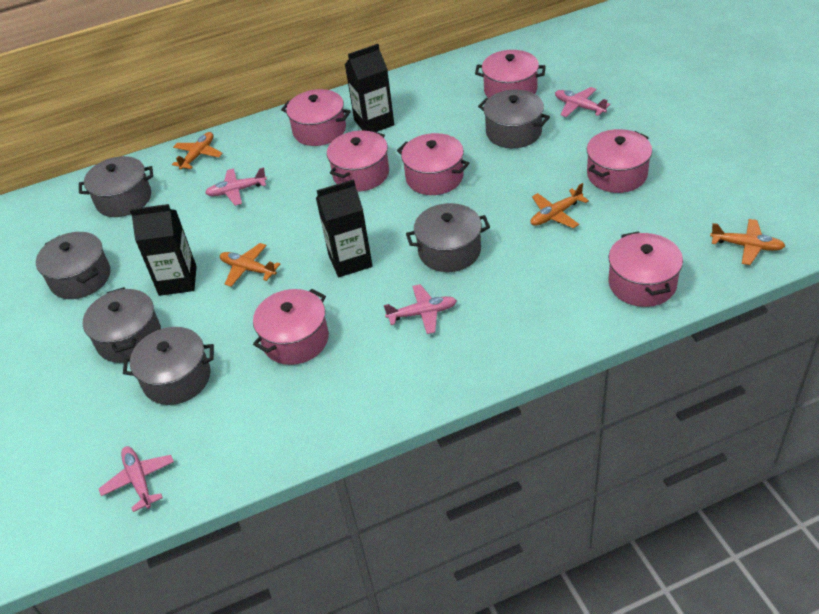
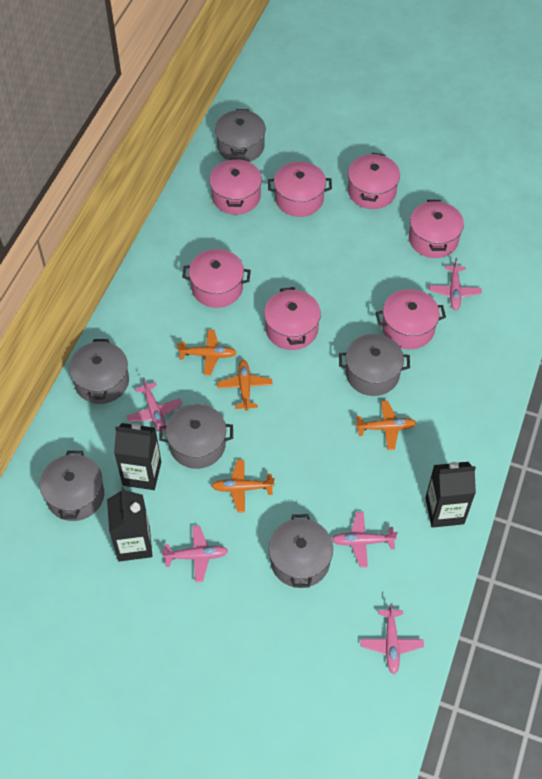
pink plane: 4 -> 5

